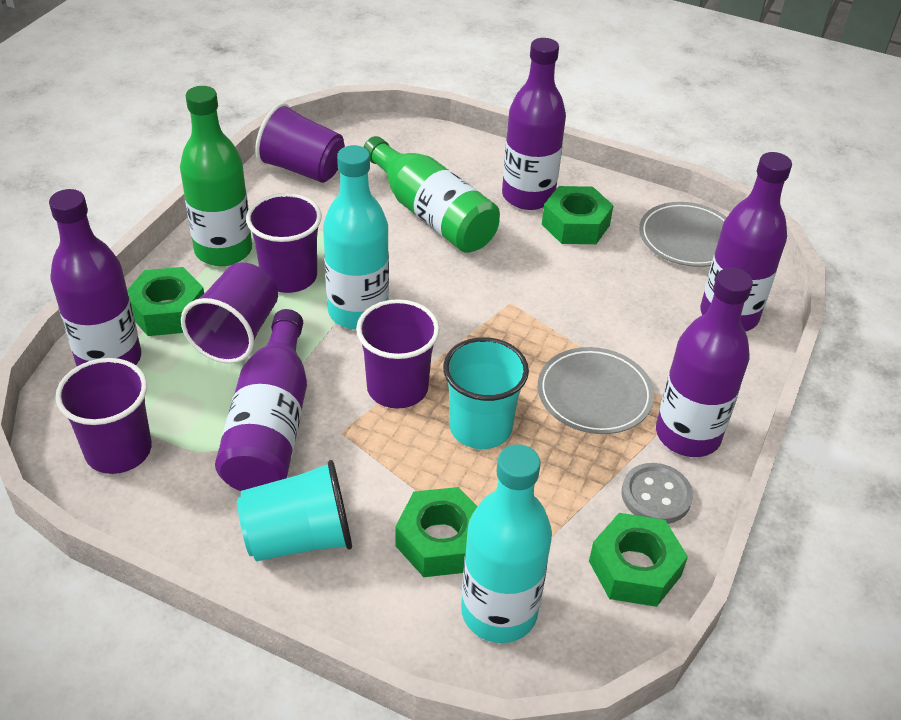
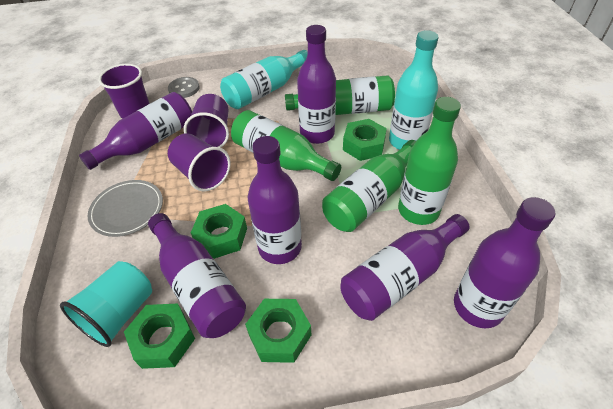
green bottle: 2 -> 4
grey plate: 2 -> 1
purple bottle: 5 -> 6
purple cup: 5 -> 3
turquoise cup: 2 -> 1

